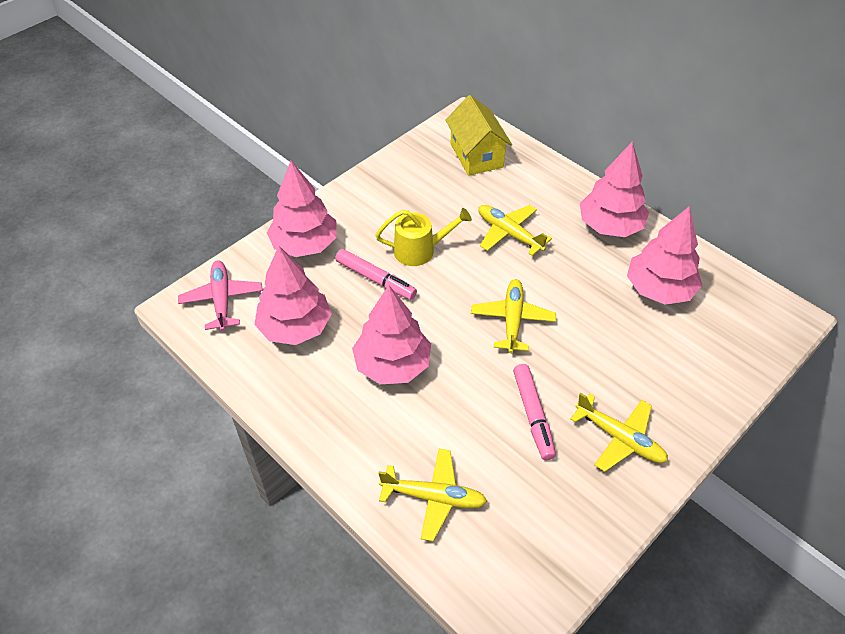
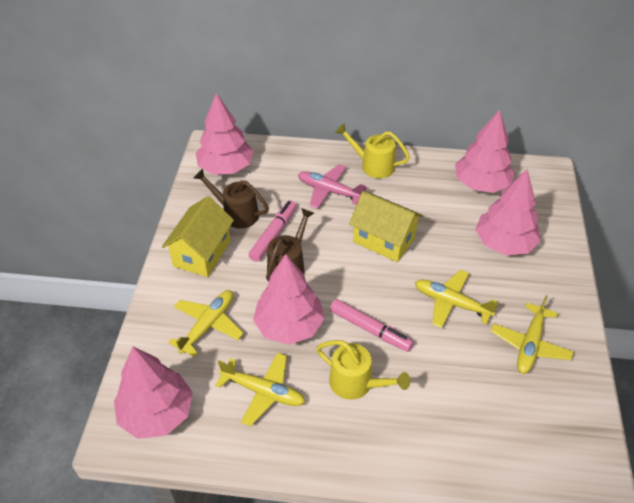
brown watering can: 0 -> 2
yellow house: 1 -> 2
yellow watering can: 1 -> 2

